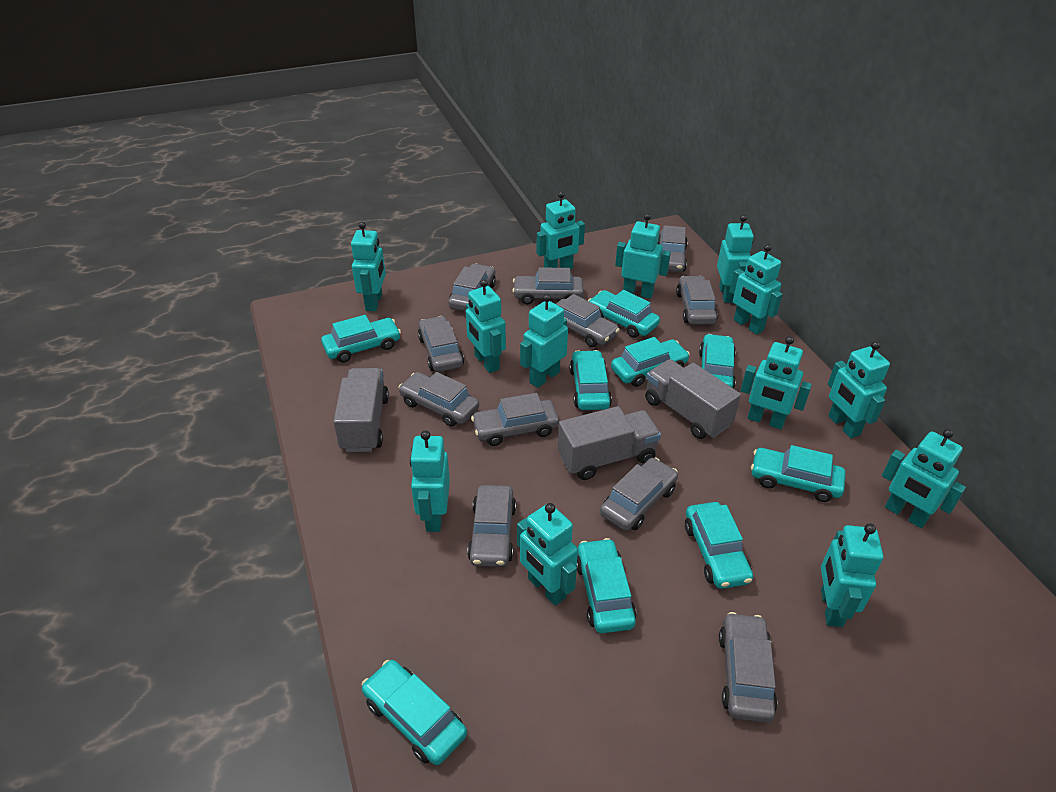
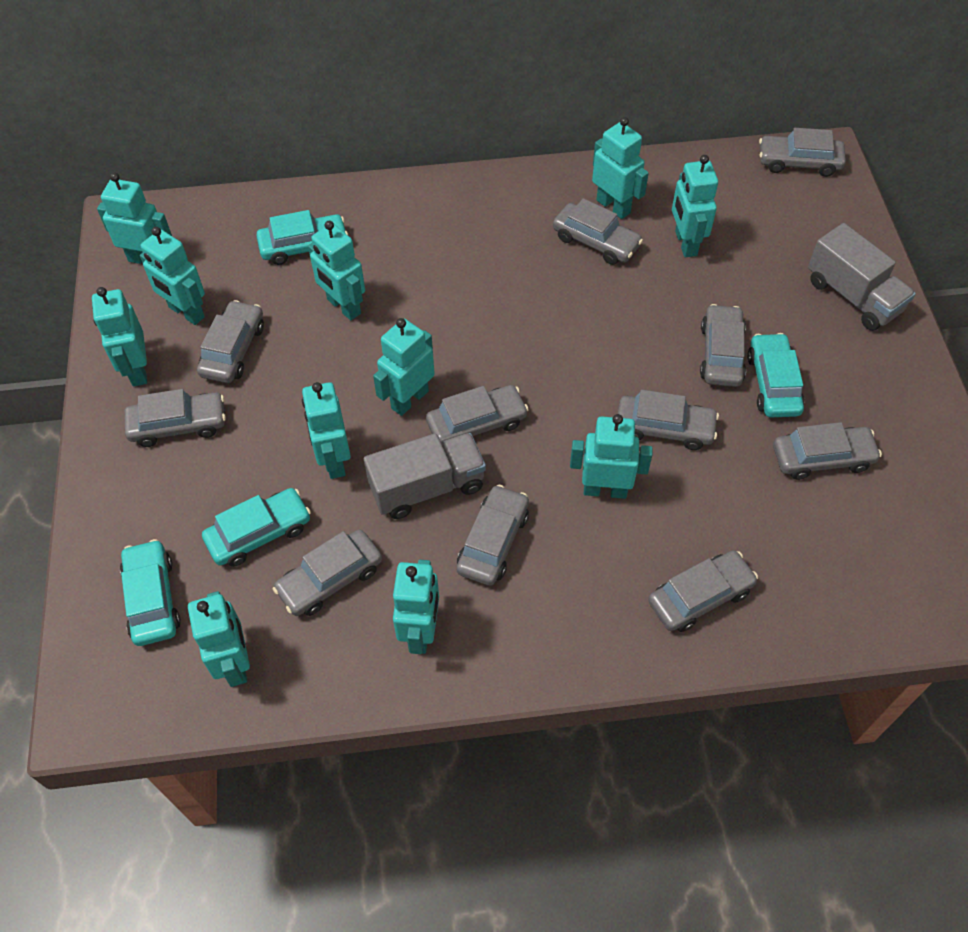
grey truck: 3 -> 2
turquoise car: 9 -> 4
turquoise robot: 13 -> 11

